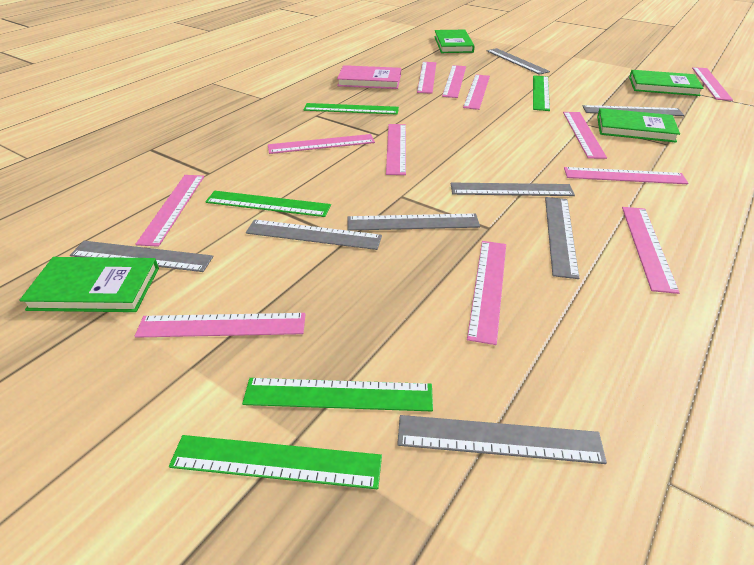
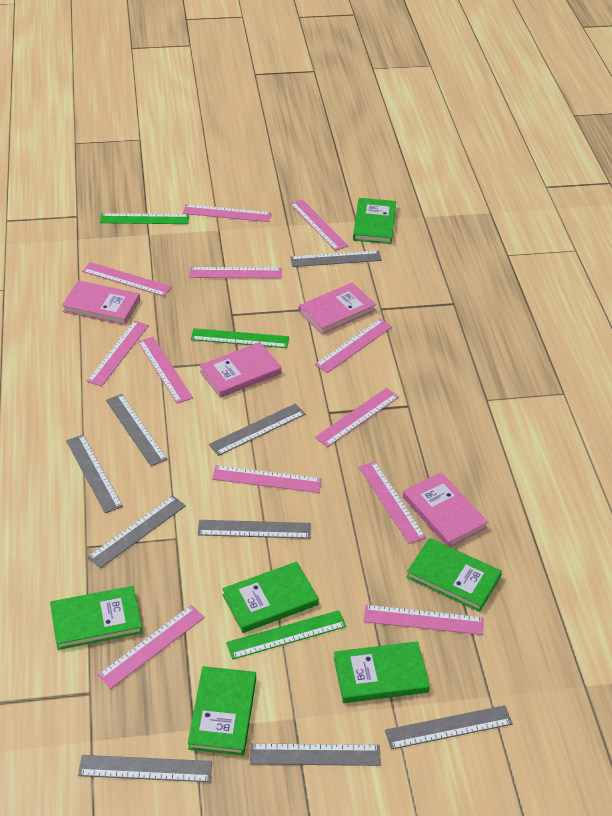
green book: 4 -> 6
green ruler: 5 -> 3
grey ruler: 8 -> 9
pink book: 1 -> 4

